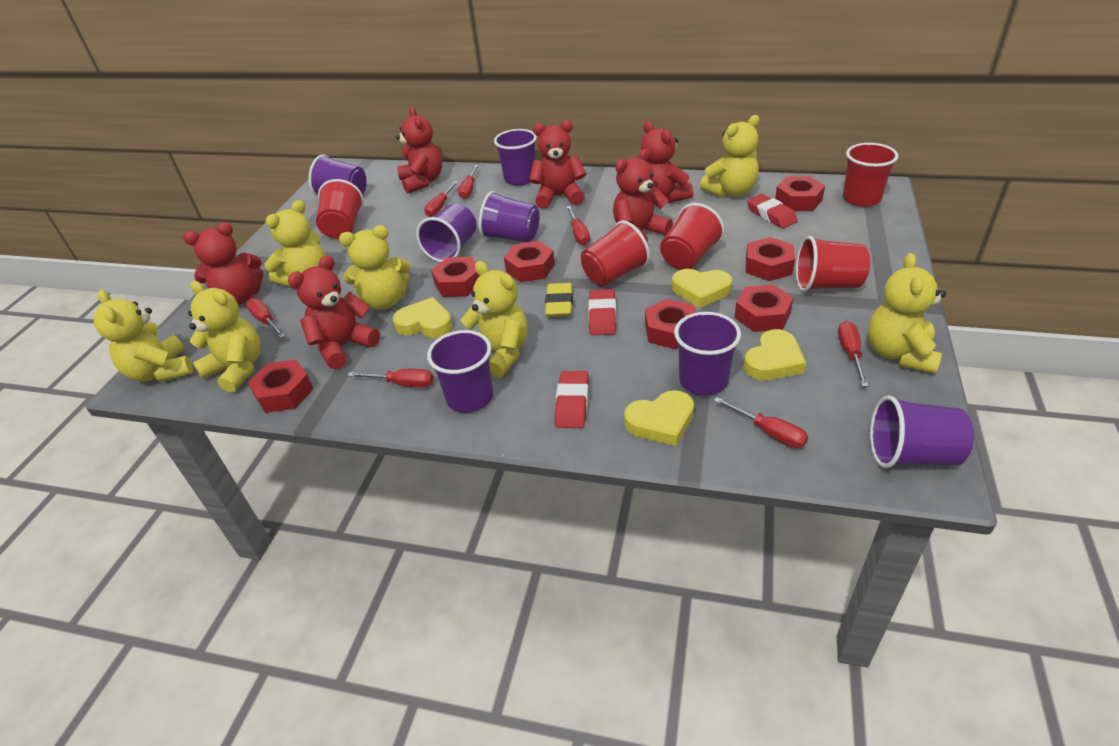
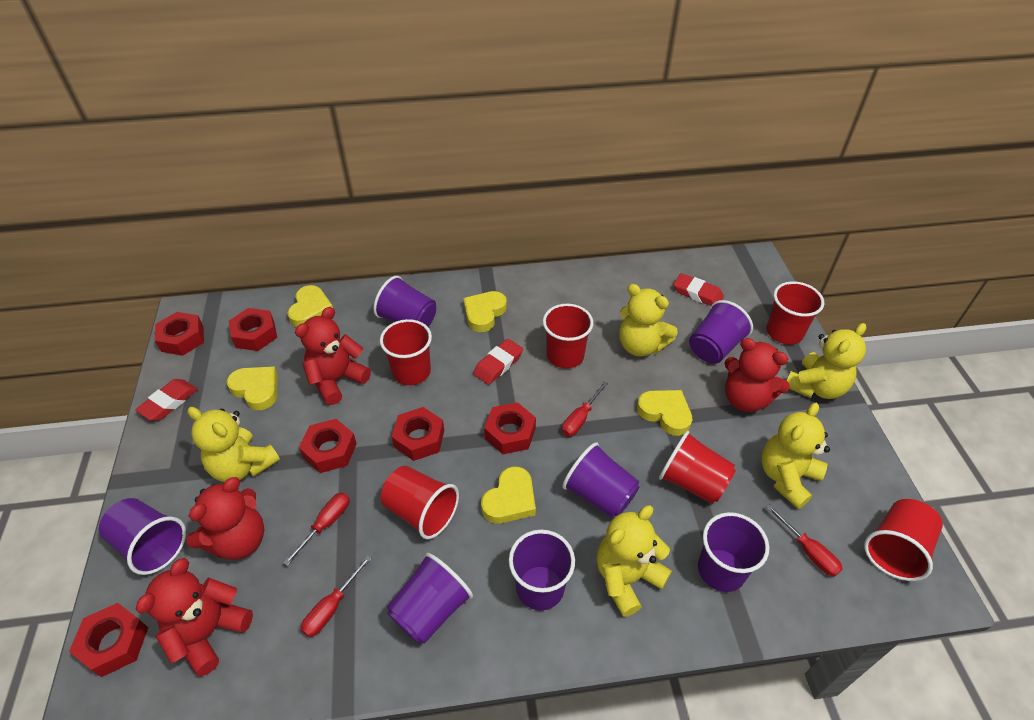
red cup: 5 -> 6
red nut: 7 -> 6
red screwdriver: 7 -> 4
red teddy bear: 6 -> 4
yellow eraser: 1 -> 0
yellow heart: 4 -> 5
yellow teddy bear: 7 -> 5

